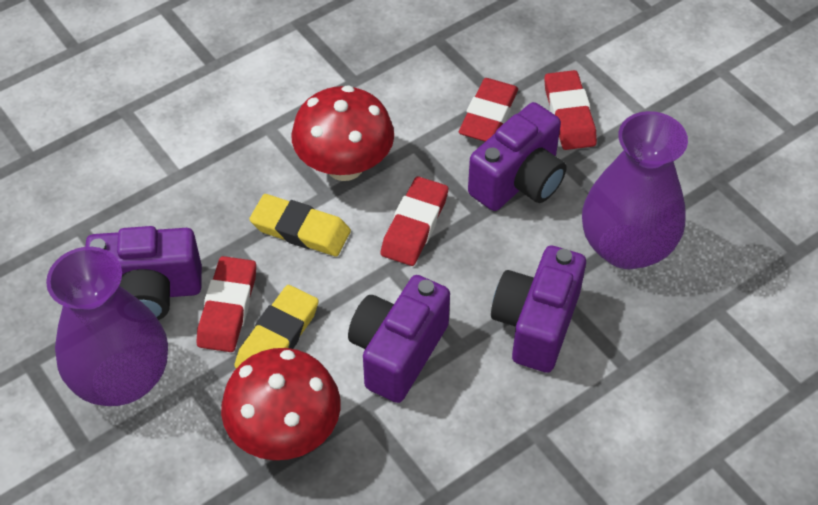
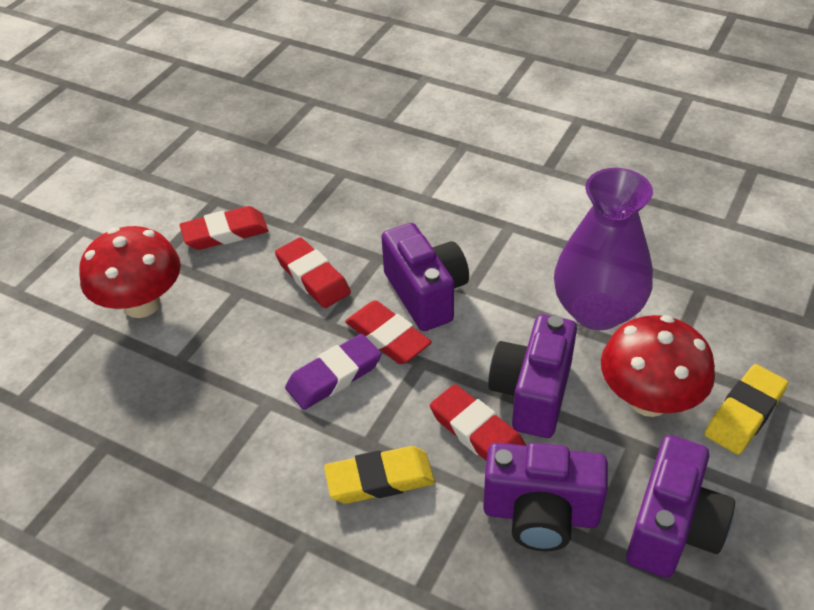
purple eraser: 0 -> 1
purple vase: 2 -> 1

